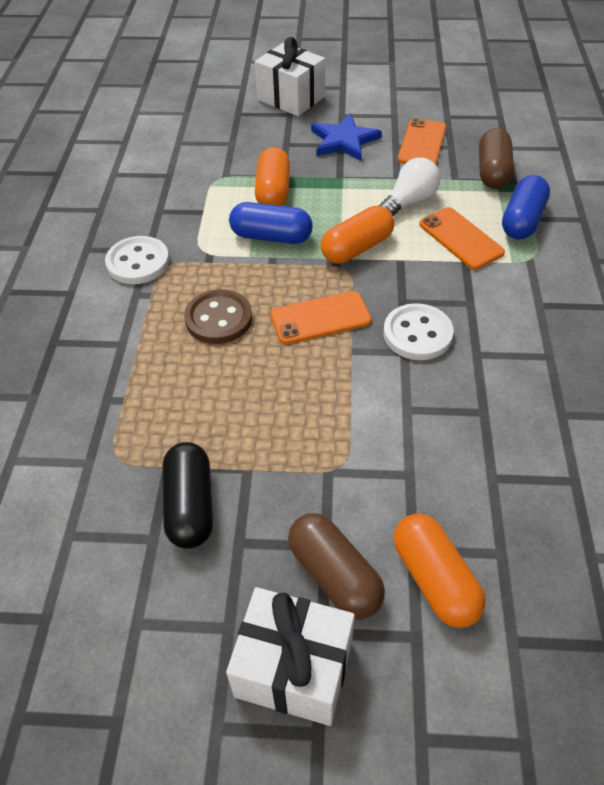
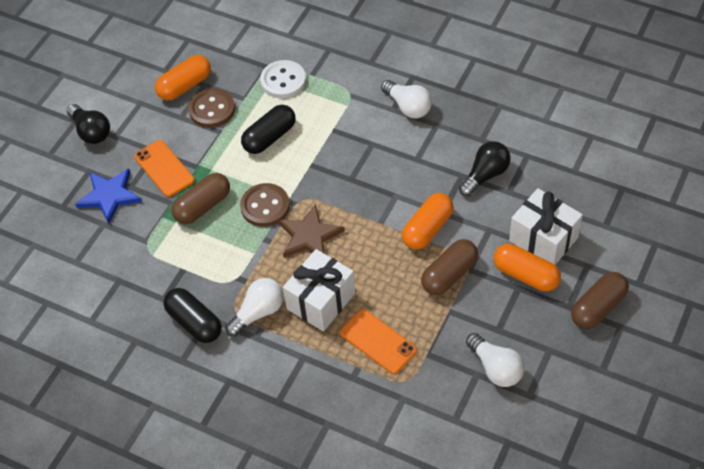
black capsule: 1 -> 2
black light bulb: 0 -> 2
blue capsule: 2 -> 0
brown button: 1 -> 2
brown capsule: 2 -> 3
brown star: 0 -> 1
orange phone: 3 -> 2
white button: 2 -> 1
white light bulb: 1 -> 3

